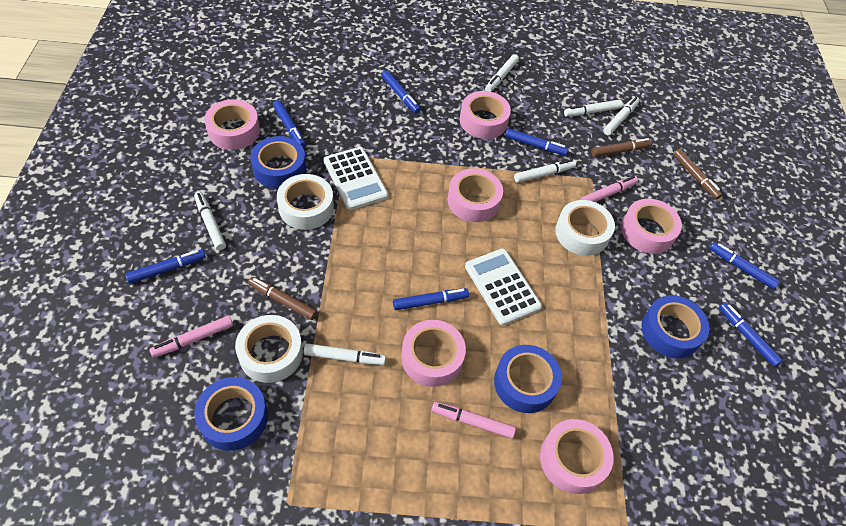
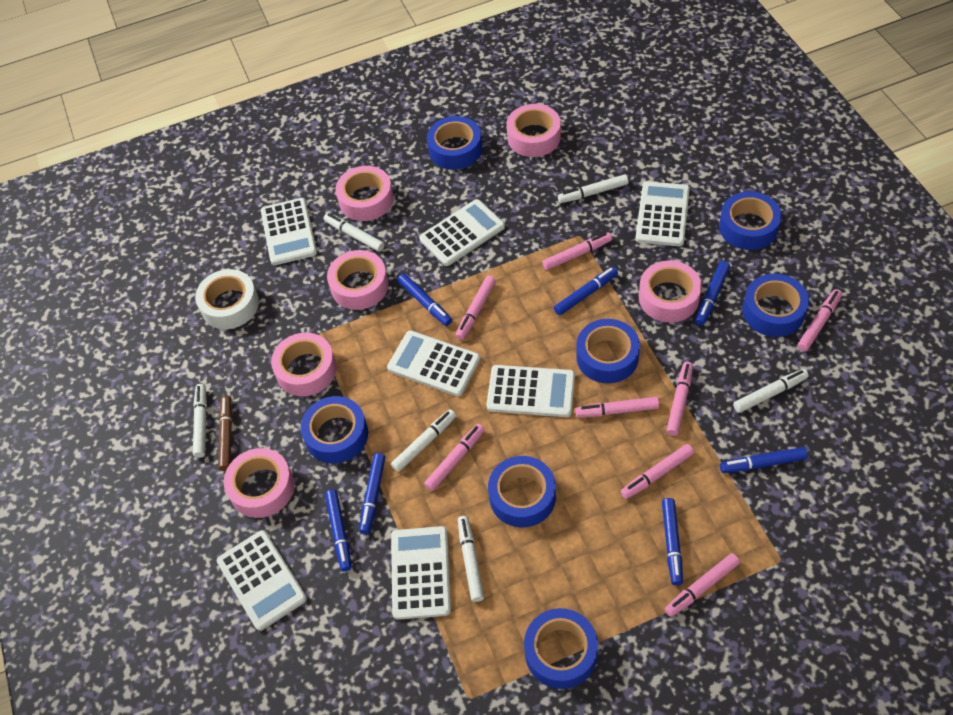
blue tape: 4 -> 7
brown marker: 3 -> 1
pink marker: 3 -> 8
white calculator: 2 -> 7
white tape: 3 -> 1

